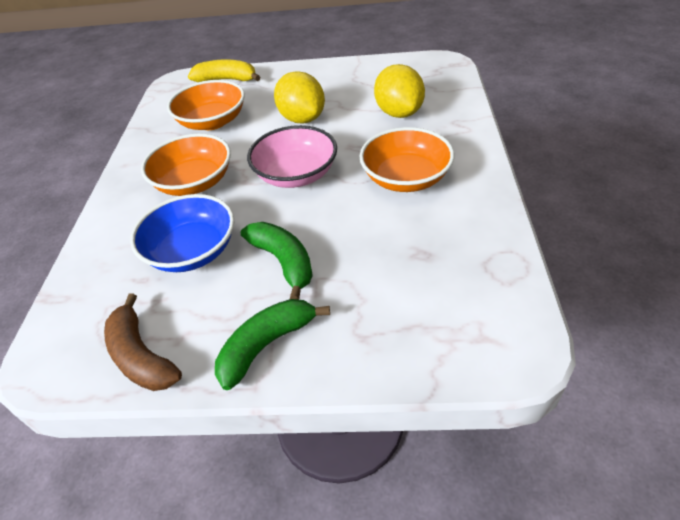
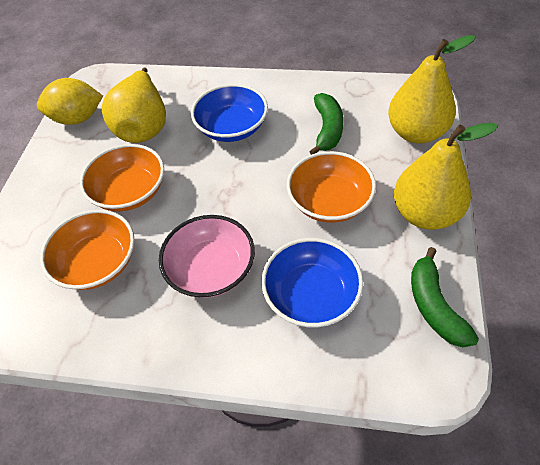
blue bowl: 1 -> 2
brown banana: 1 -> 0
yellow banana: 1 -> 0
yellow lemon: 2 -> 1
yellow pear: 0 -> 3

